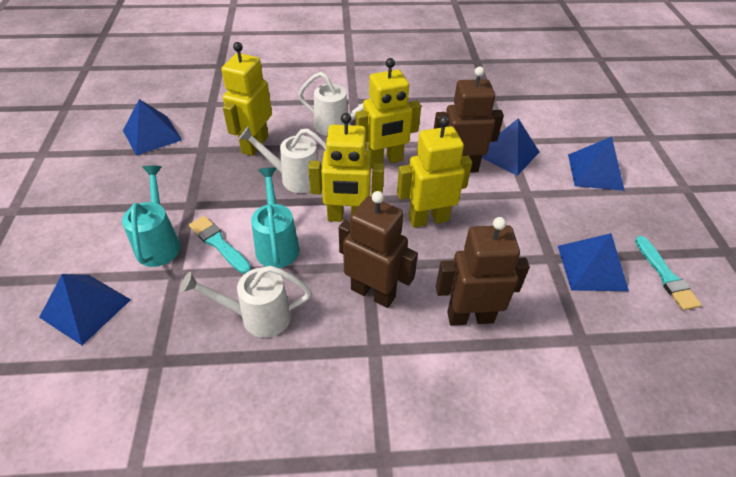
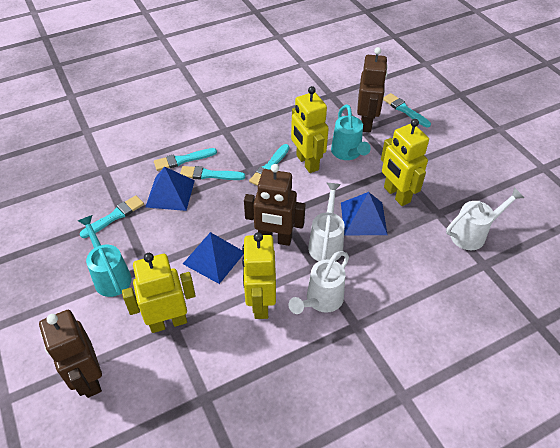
blue pyramid: 5 -> 3
turquoise brush: 2 -> 5

